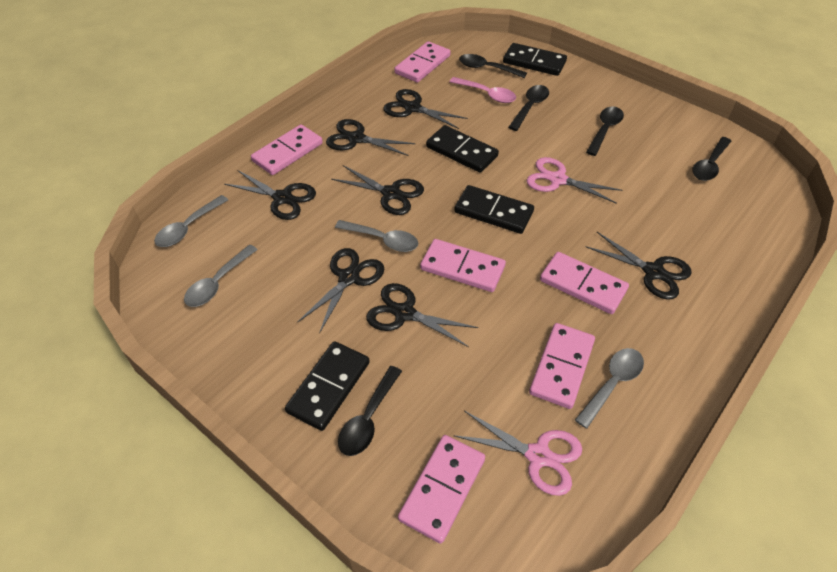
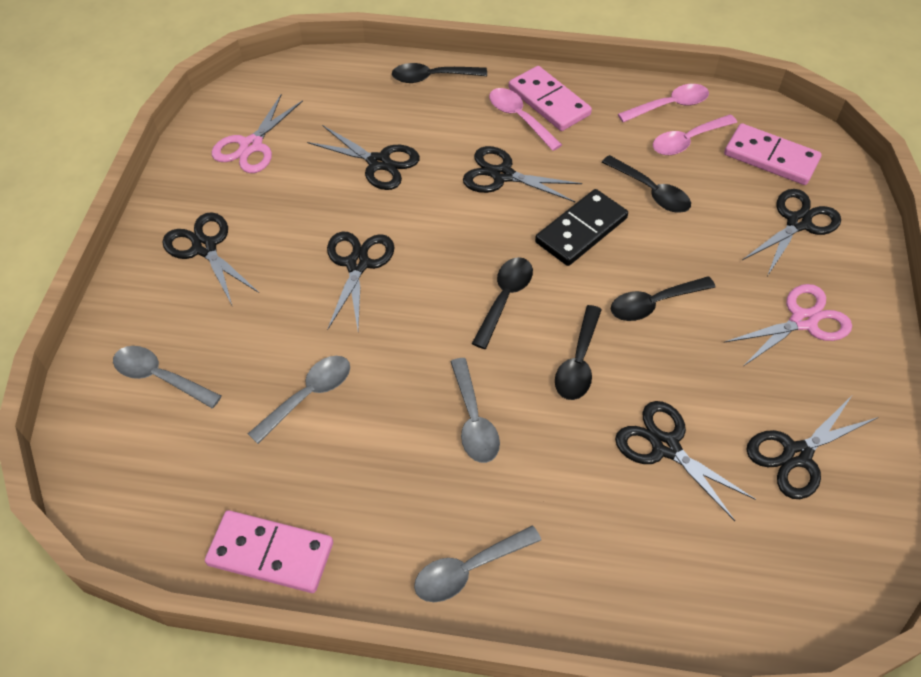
black domino: 4 -> 1
pink domino: 6 -> 3
pink spoon: 1 -> 3

